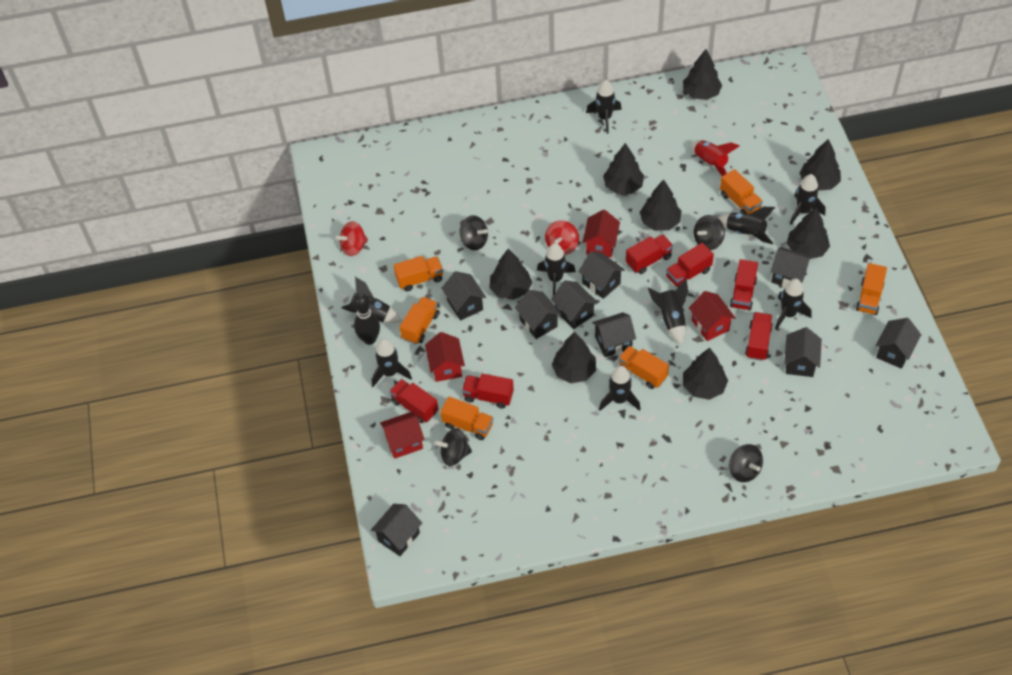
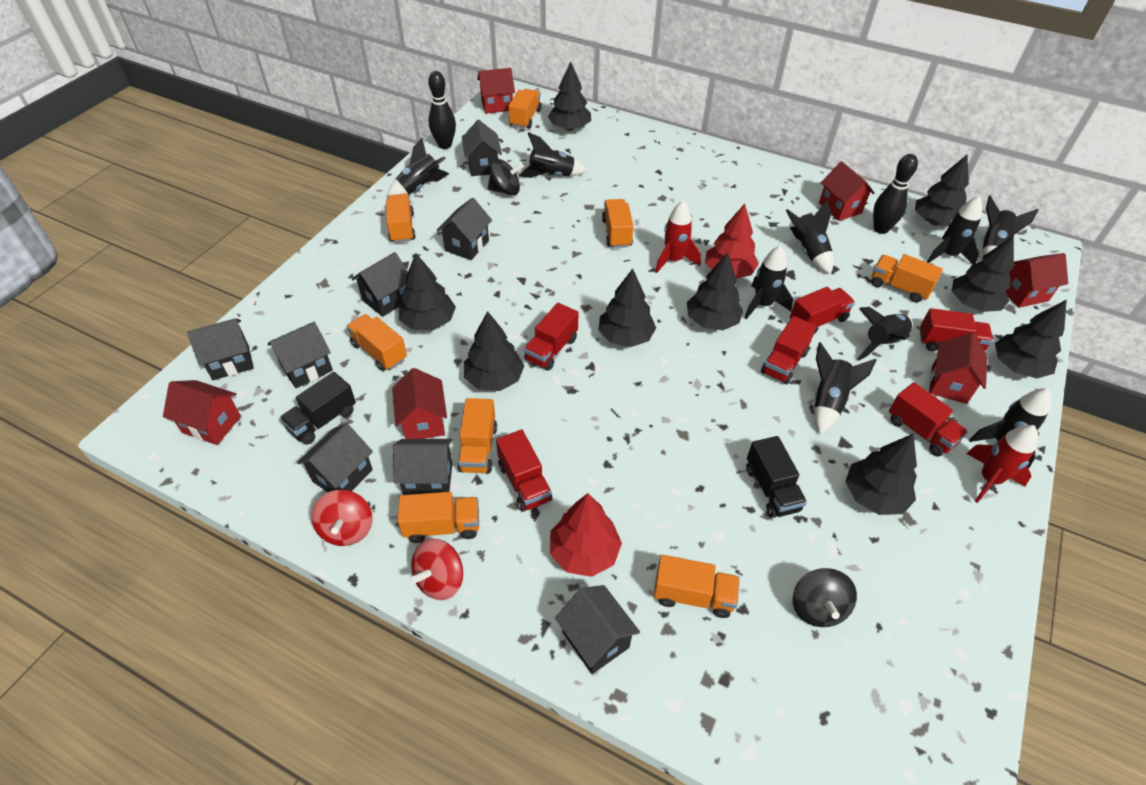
black bowling pin: 1 -> 2
black house: 9 -> 8
black spinning top: 4 -> 2
black tree: 8 -> 9
black truck: 0 -> 2
orange truck: 6 -> 8
red house: 4 -> 6
red rocket: 1 -> 2
red tree: 0 -> 2

